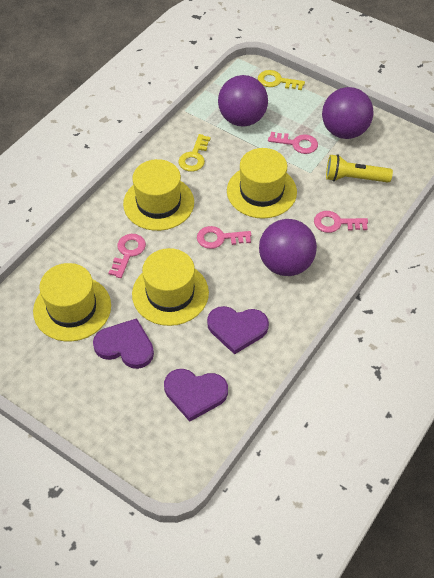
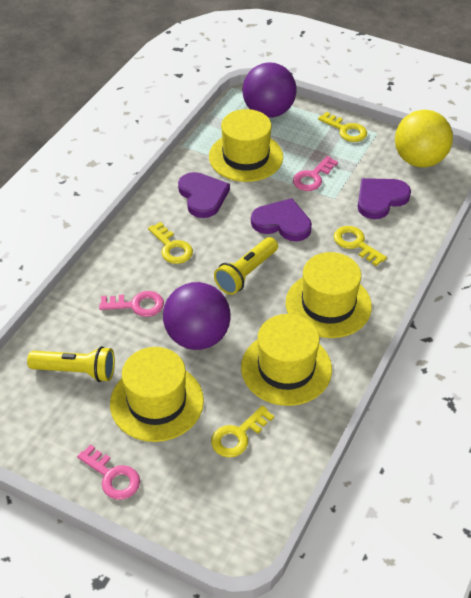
pink key: 4 -> 3
purple ball: 3 -> 2
yellow ball: 0 -> 1
yellow flashlight: 1 -> 2
yellow key: 2 -> 4

